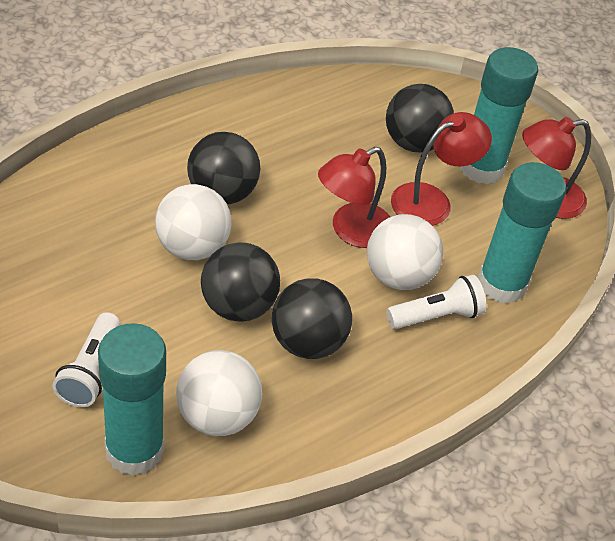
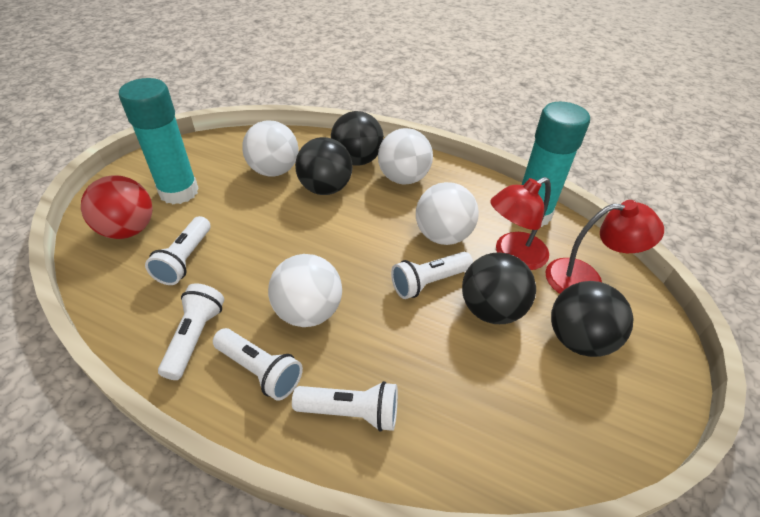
red ball: 0 -> 1
red lamp: 3 -> 2
turquoise glue stick: 3 -> 2
white ball: 3 -> 4
white flashlight: 2 -> 5

